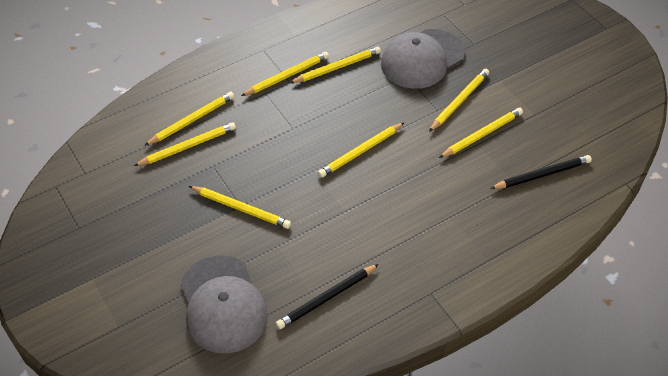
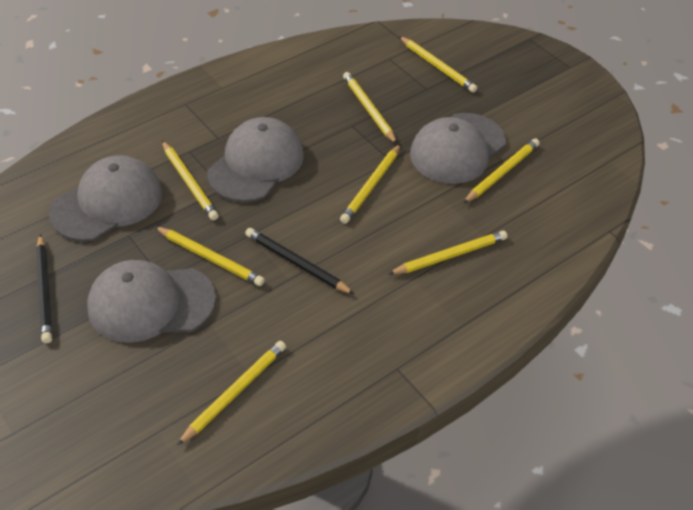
grey cap: 2 -> 4

